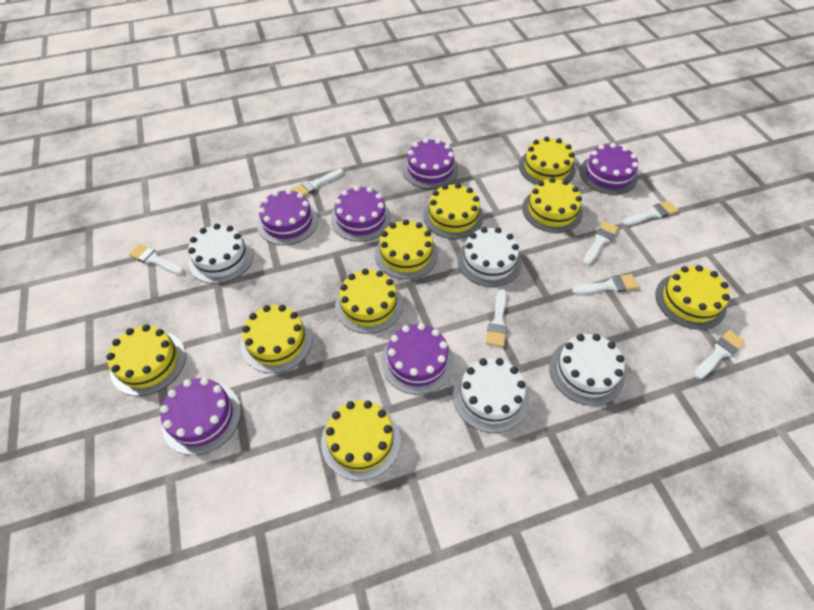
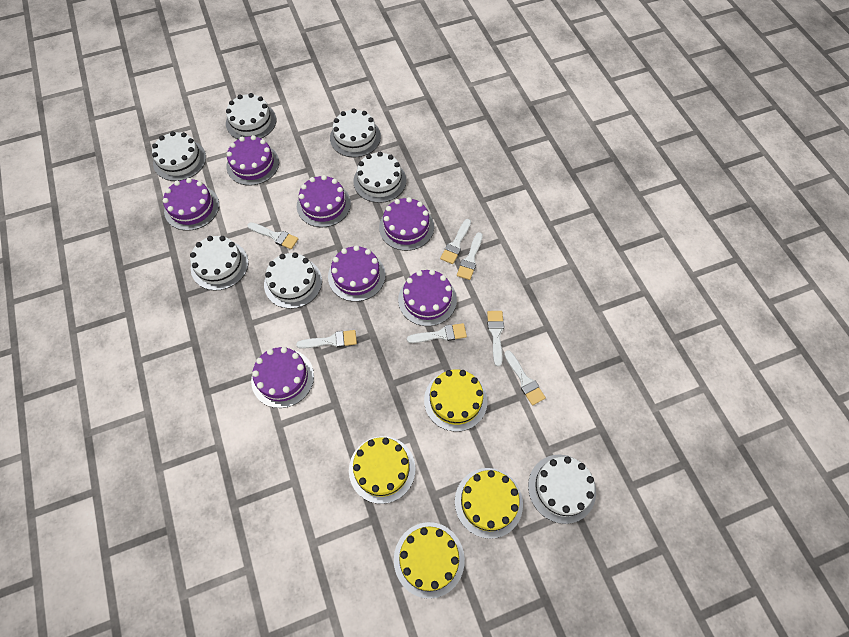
purple cake: 6 -> 7
white cake: 4 -> 7
yellow cake: 9 -> 4

